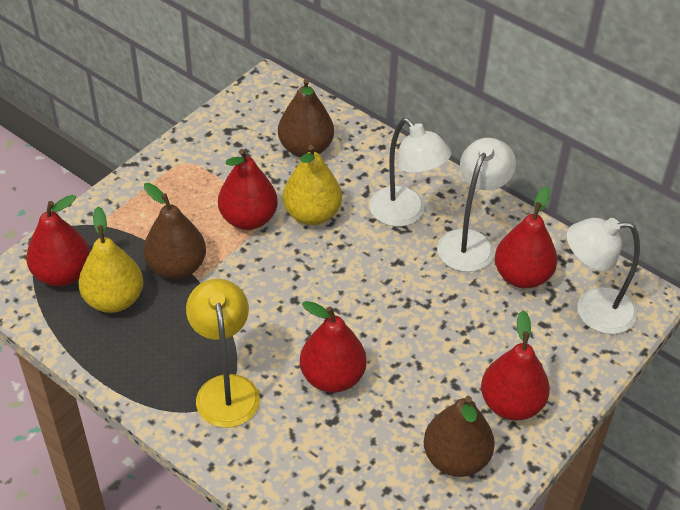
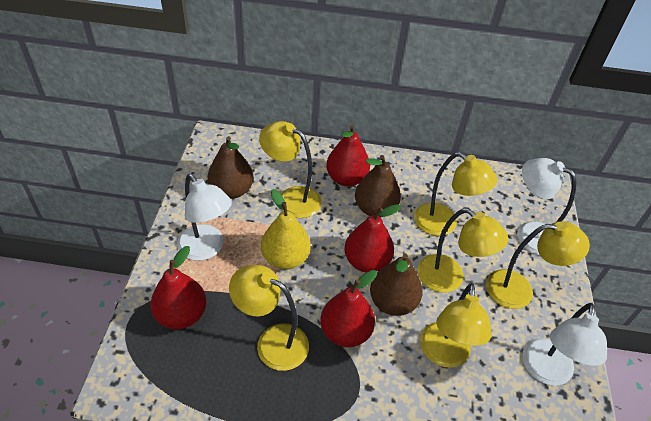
red pear: 5 -> 4
yellow lamp: 1 -> 6
yellow pear: 2 -> 1

